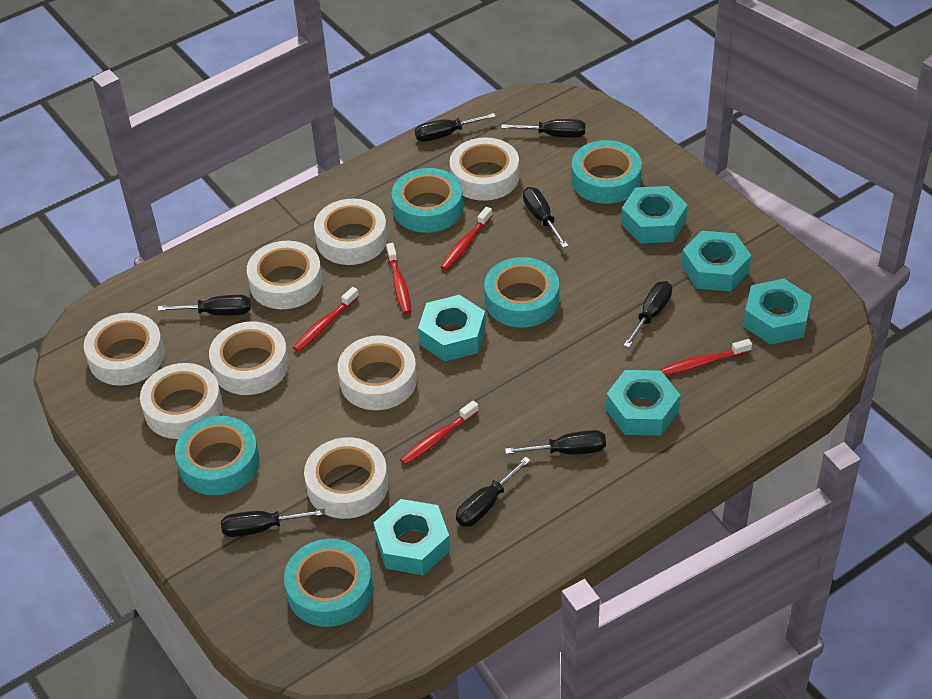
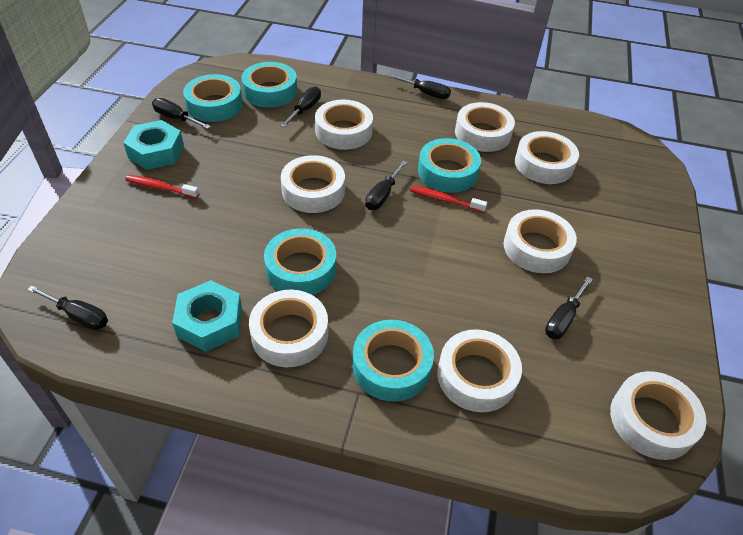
black screwdriver: 8 -> 6
red toothbrush: 5 -> 2
turquoise nut: 6 -> 2

